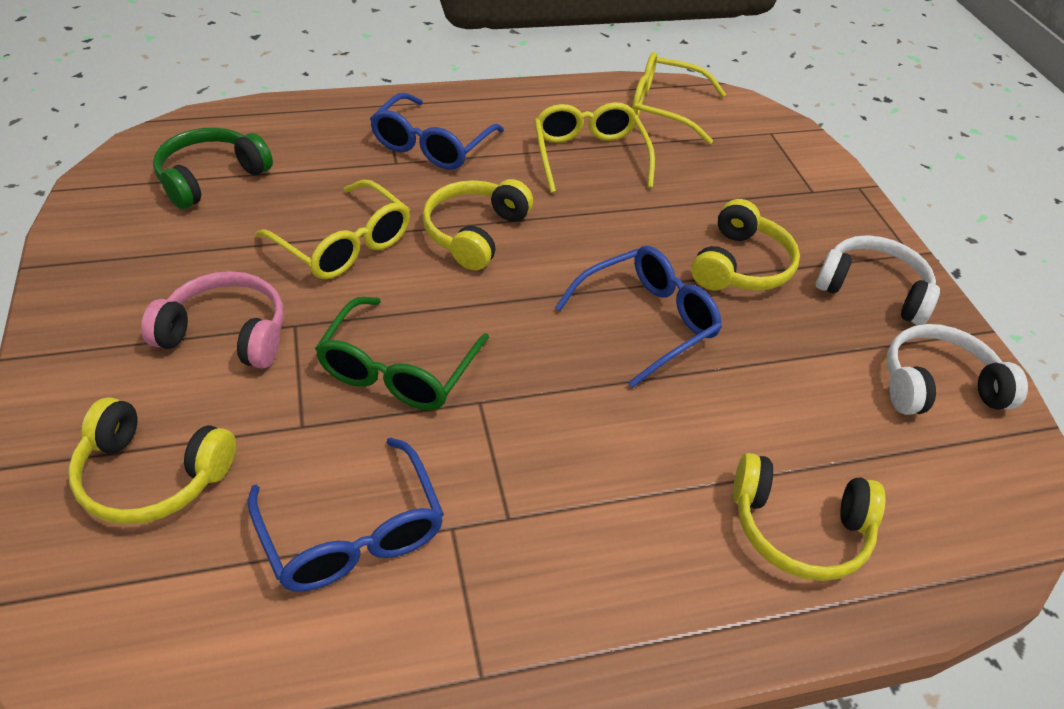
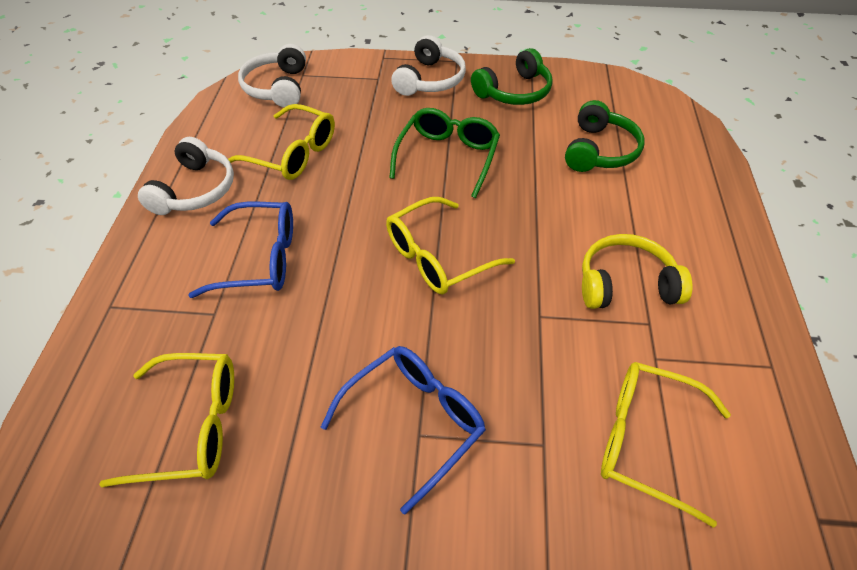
blue glasses: 3 -> 2
green headphones: 1 -> 2
pink headphones: 1 -> 0
white headphones: 2 -> 3
yellow glasses: 3 -> 4
yellow headphones: 4 -> 1

